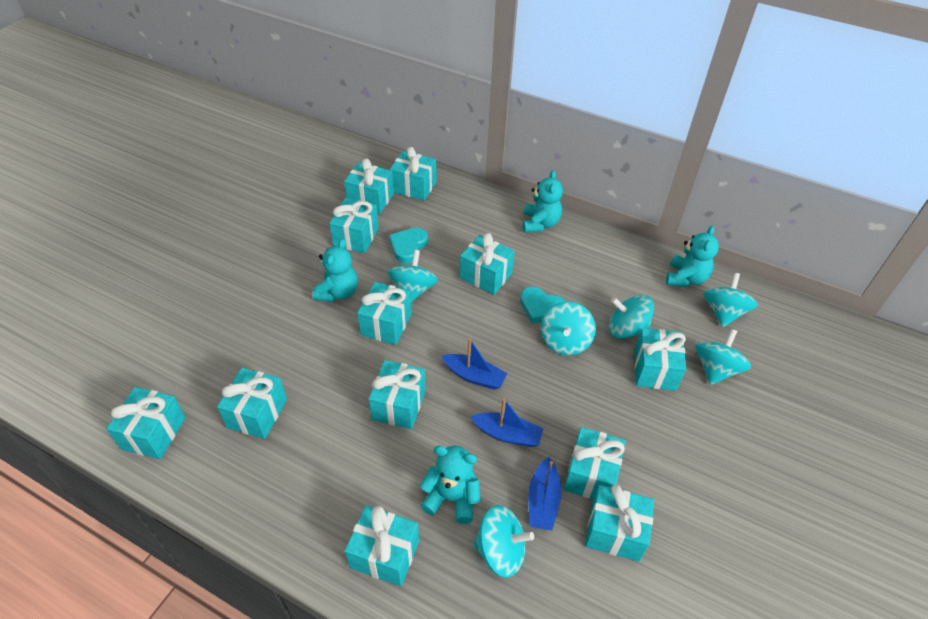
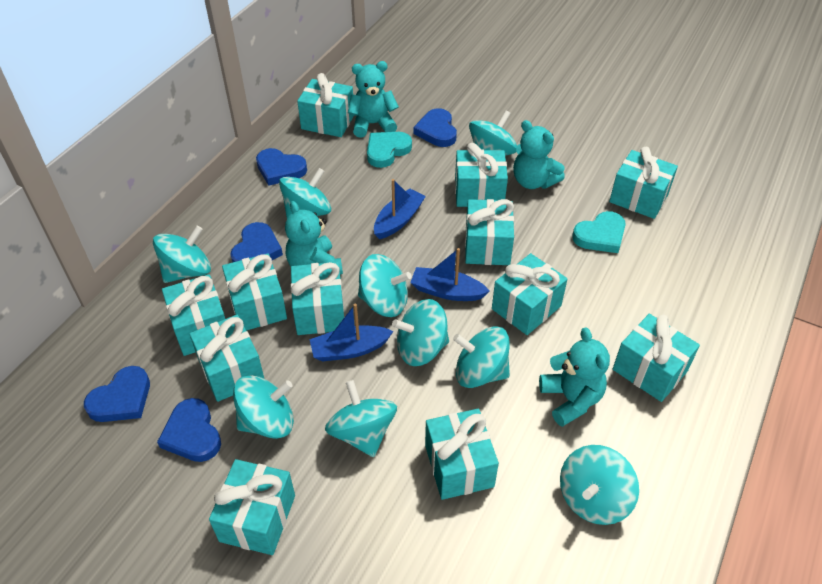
blue heart: 0 -> 5
turquoise spinning top: 6 -> 9

